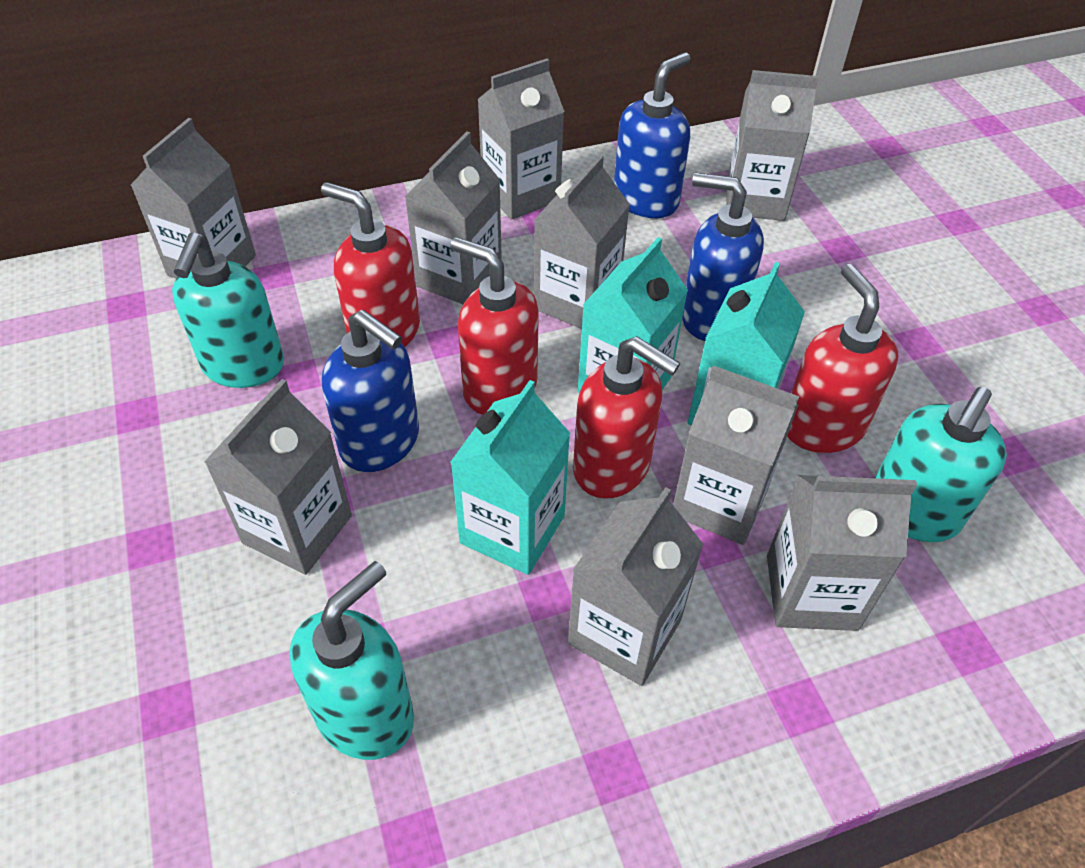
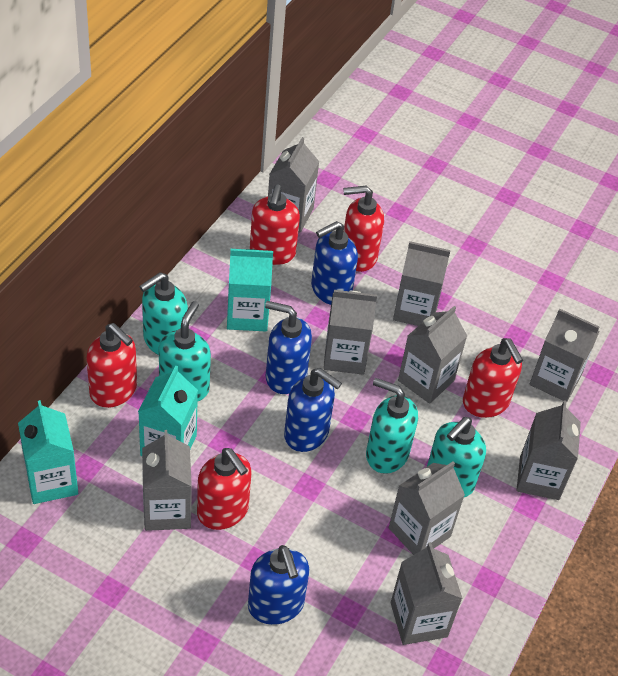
blue soap dispenser: 3 -> 4
red soap dispenser: 4 -> 5
turquoise soap dispenser: 3 -> 4

